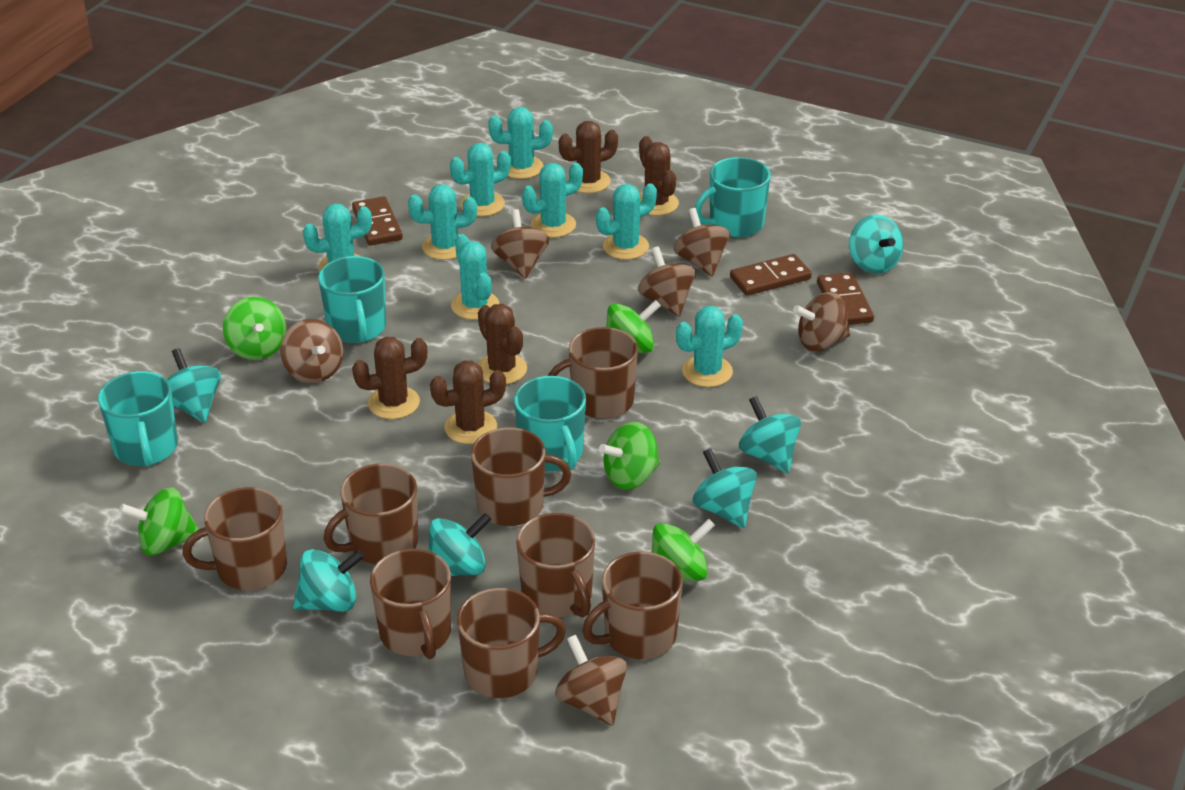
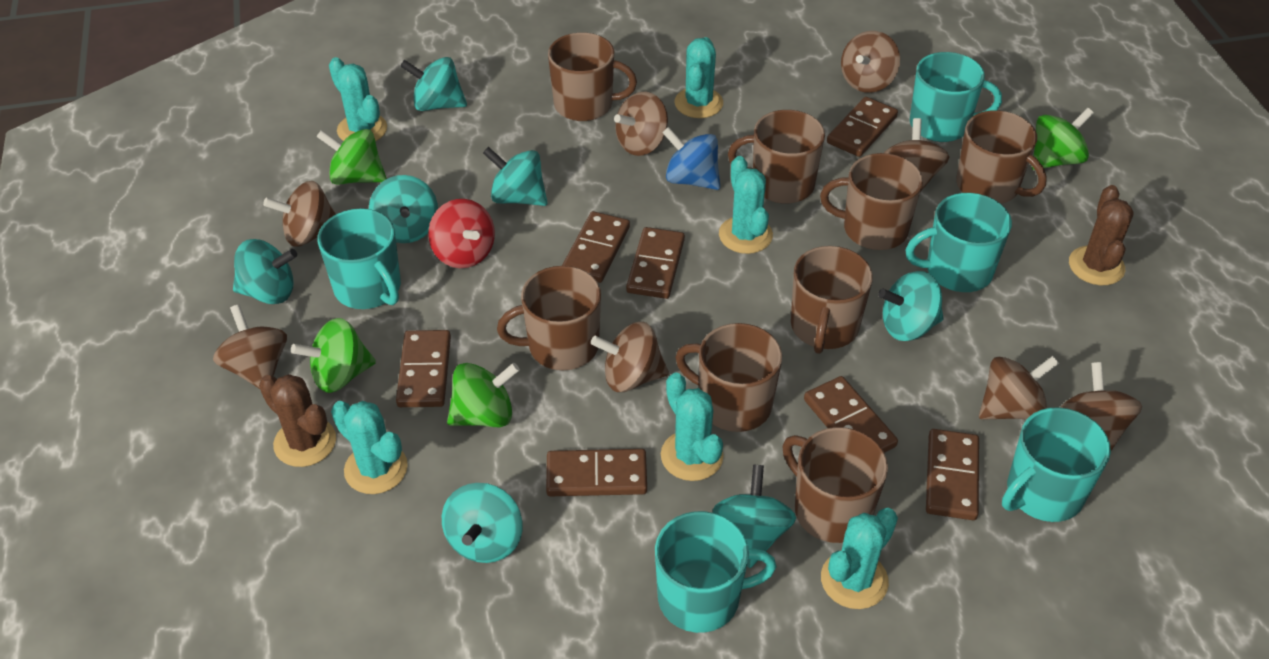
blue spinning top: 0 -> 1
brown cactus: 5 -> 2
brown domino: 3 -> 7
brown spinning top: 6 -> 8
green spinning top: 5 -> 4
red spinning top: 0 -> 1
turquoise cactus: 8 -> 6
turquoise mug: 4 -> 5
turquoise spinning top: 6 -> 7

